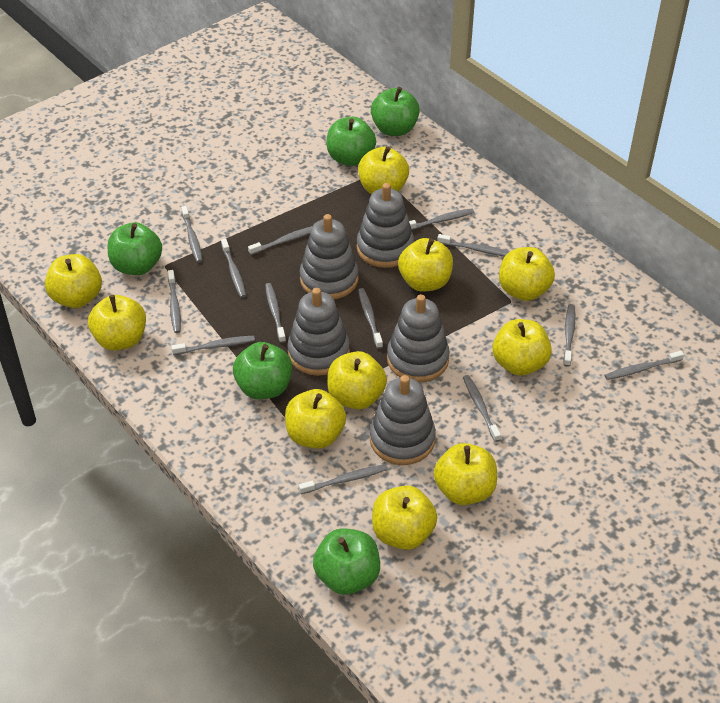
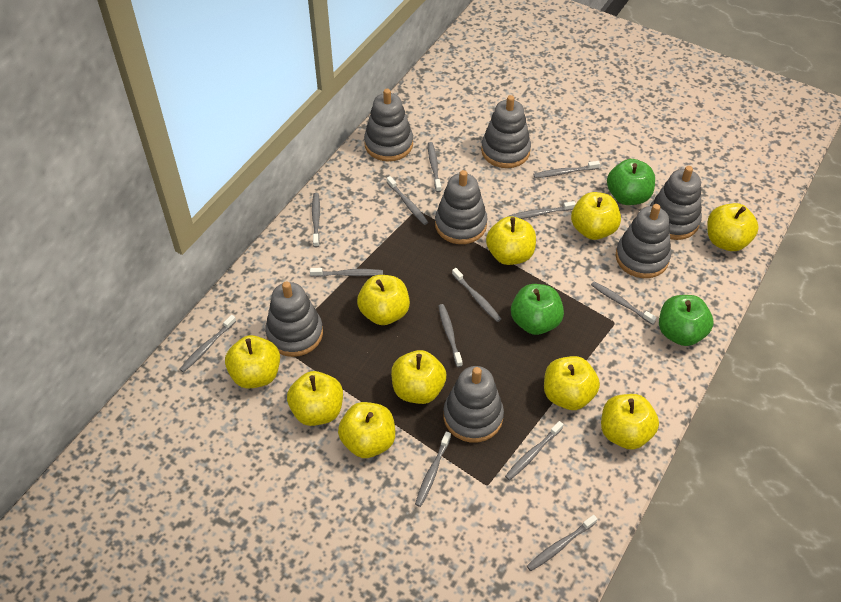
green apple: 5 -> 3
grey stacking toy: 5 -> 7

